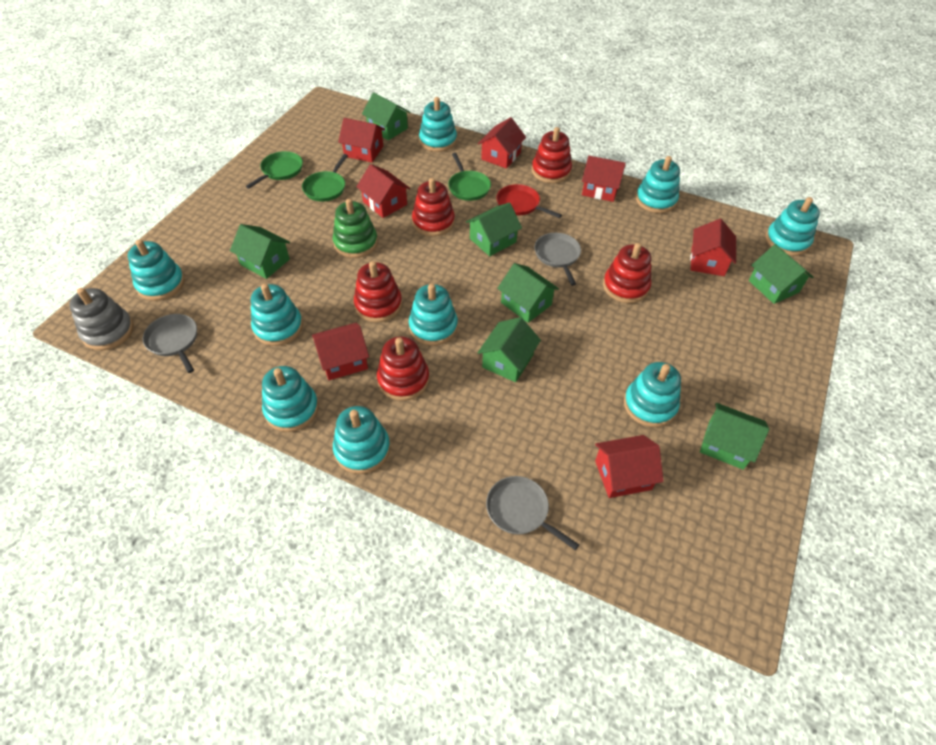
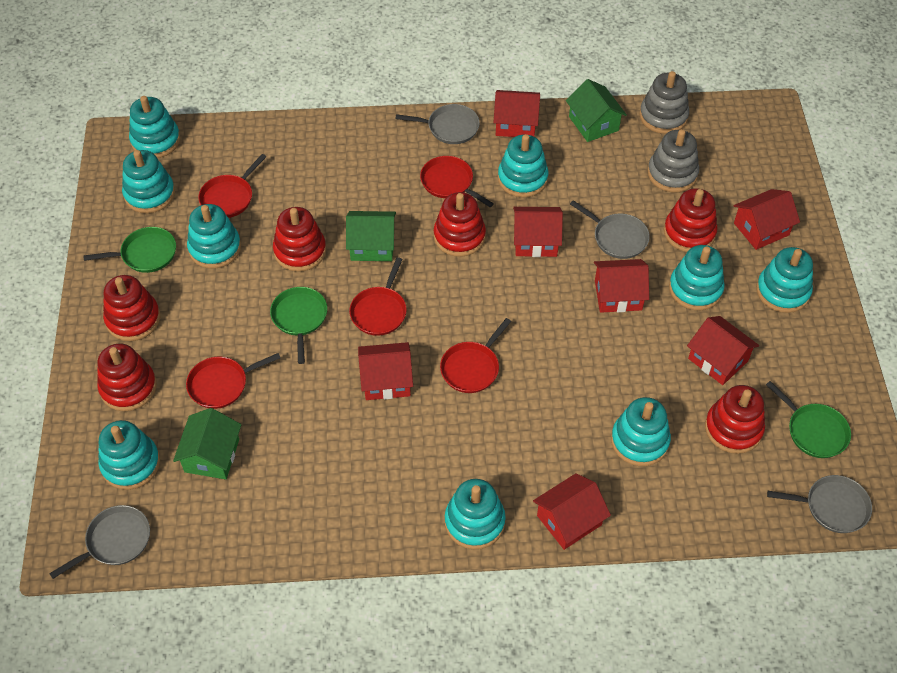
green house: 7 -> 3
green stacking toy: 1 -> 0
grey pan: 3 -> 4
grey stacking toy: 1 -> 2
red pan: 1 -> 5
red stacking toy: 5 -> 6

